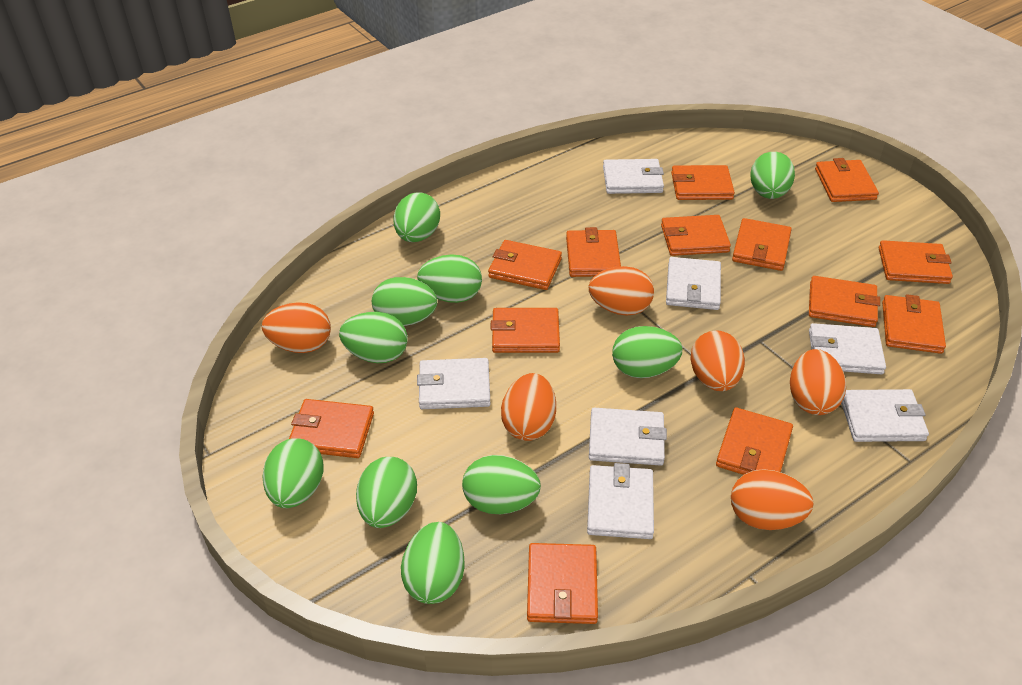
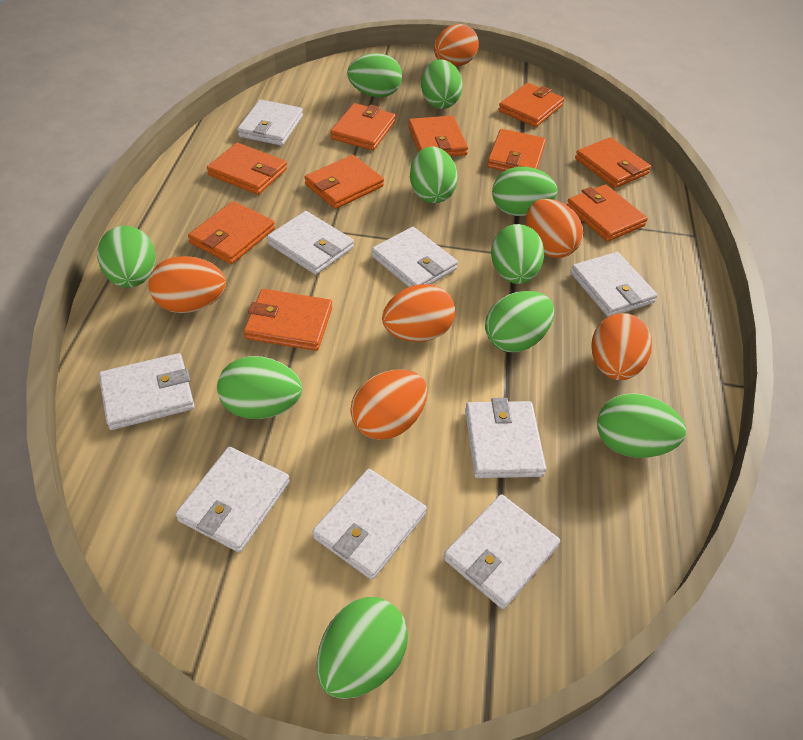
orange wallet: 13 -> 10
white wallet: 7 -> 9

